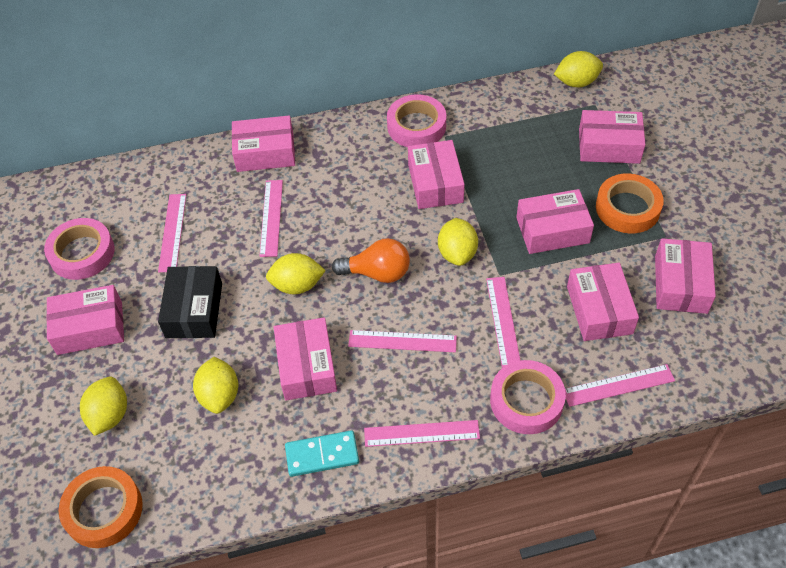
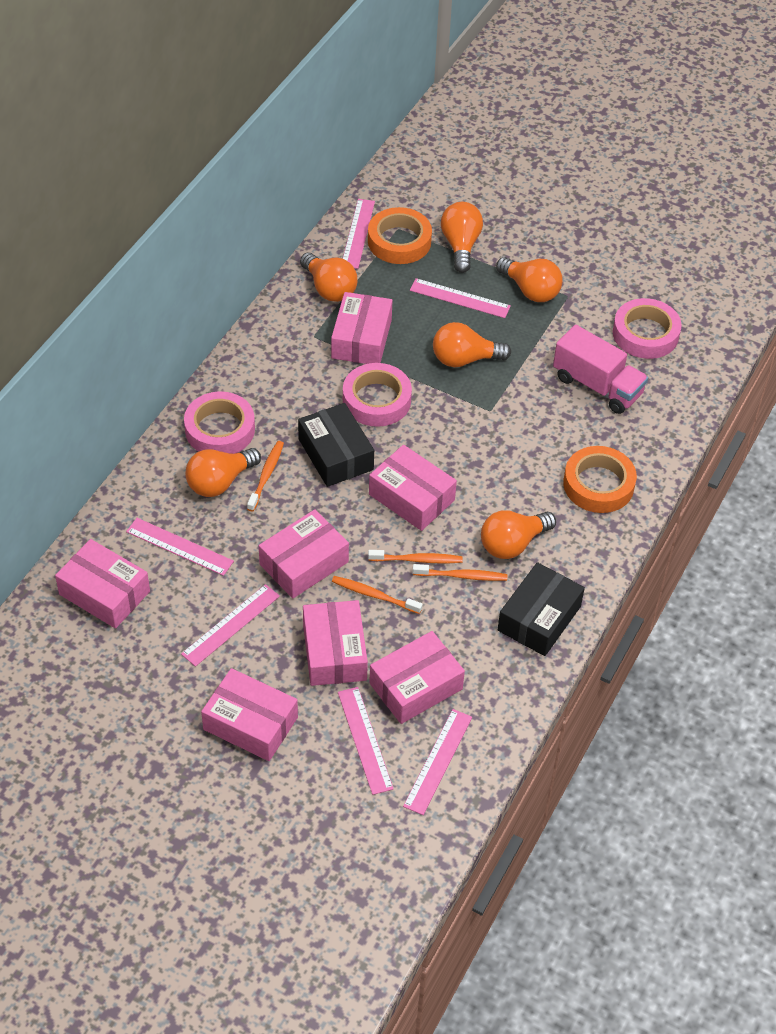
black box: 1 -> 2
orange light bulb: 1 -> 6
orange toothbrush: 0 -> 4
pink box: 8 -> 7
pink truck: 0 -> 1
turquoise domino: 1 -> 0
yellow lemon: 5 -> 0

